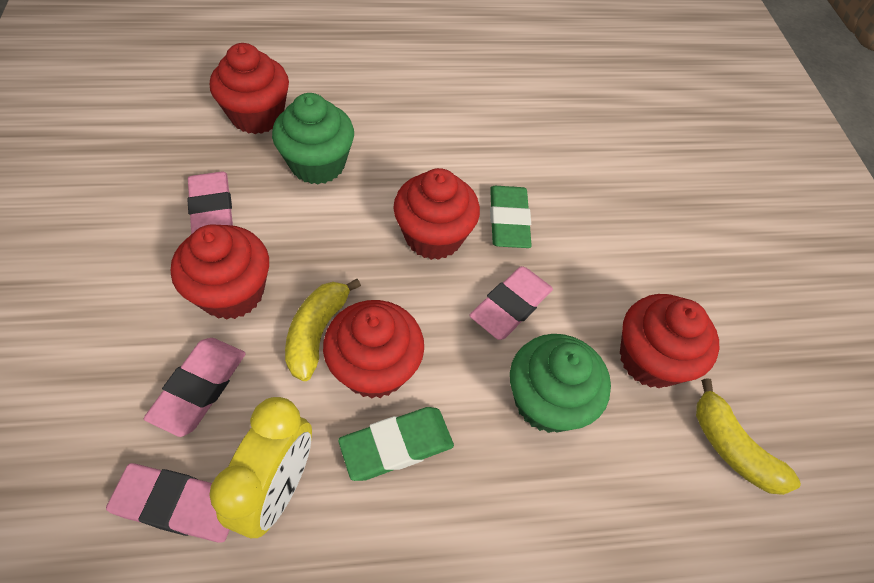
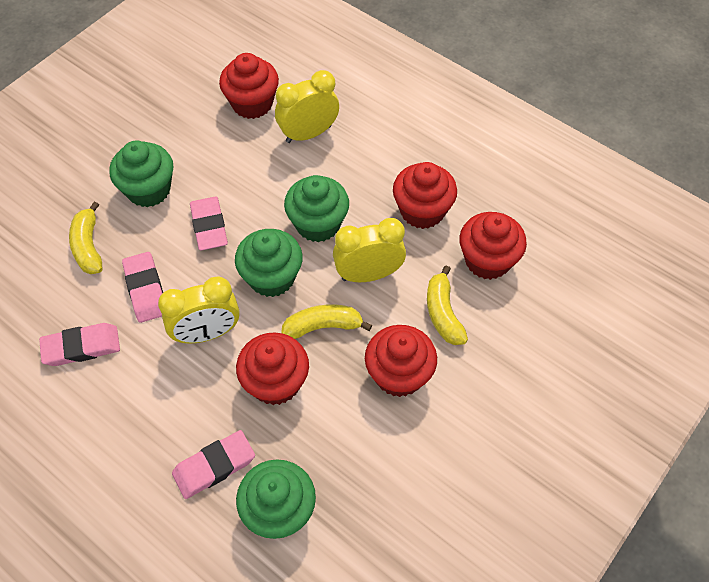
green cupcake: 2 -> 4
green eraser: 2 -> 0
yellow banana: 2 -> 3
yellow clock: 1 -> 3

